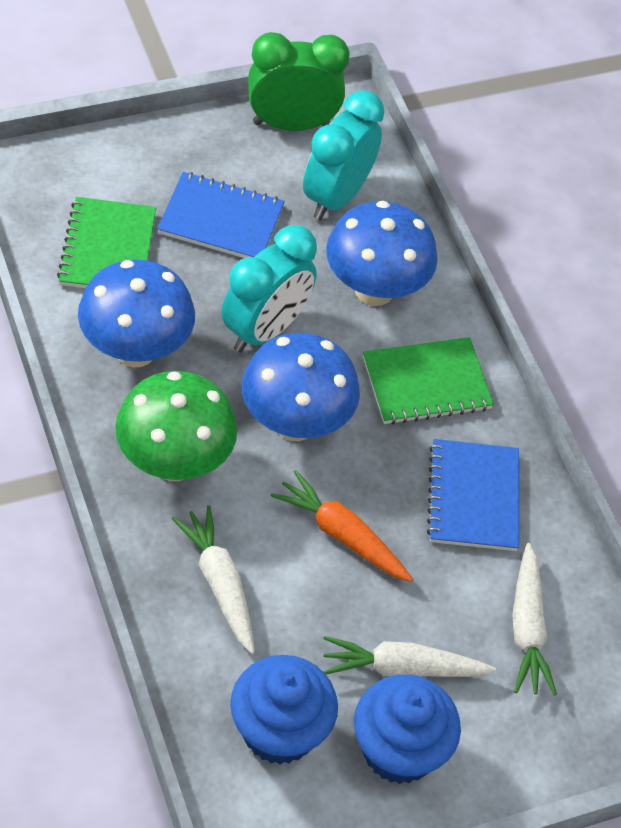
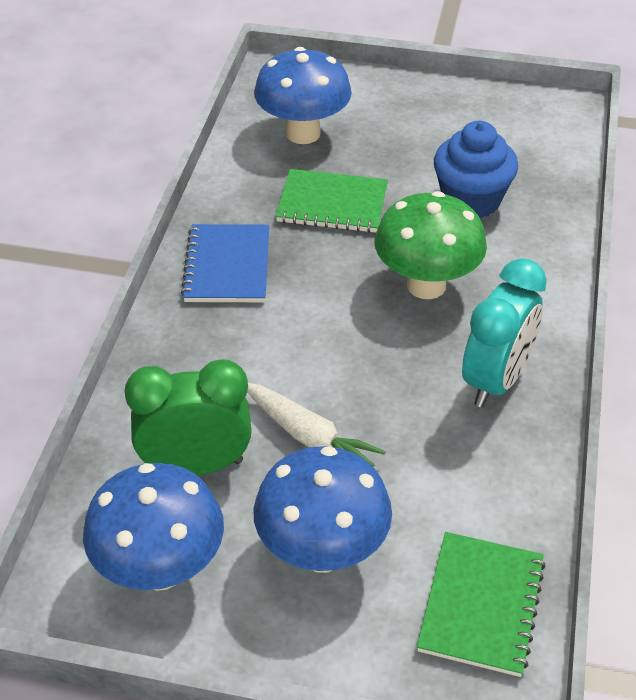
blue cupcake: 2 -> 1
blue notebook: 2 -> 1
orange carrot: 1 -> 0
turquoise clock: 2 -> 1
white carrot: 3 -> 1

